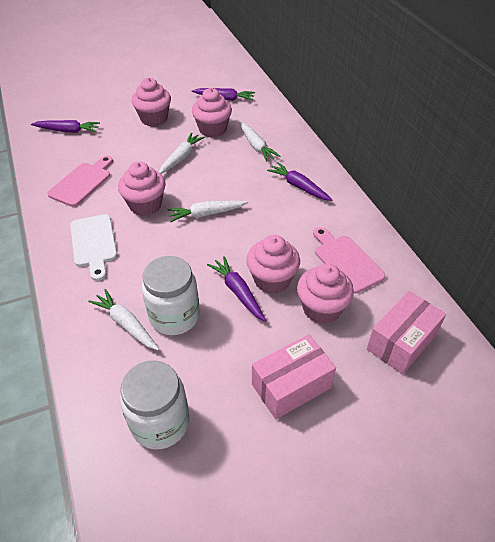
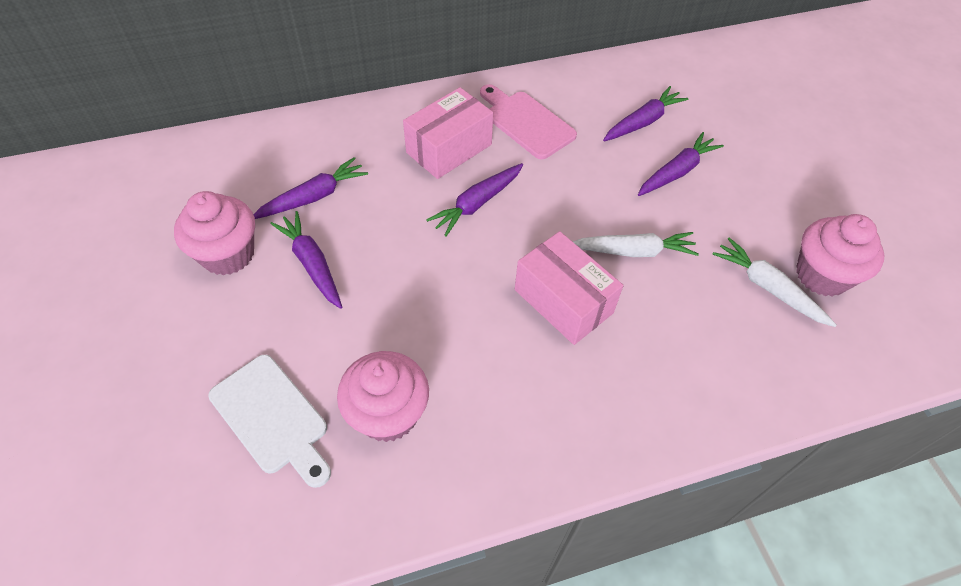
pink cupcake: 5 -> 3
pink cutting board: 2 -> 1
purple carrot: 4 -> 5
white carrot: 4 -> 2
white jar: 2 -> 0

